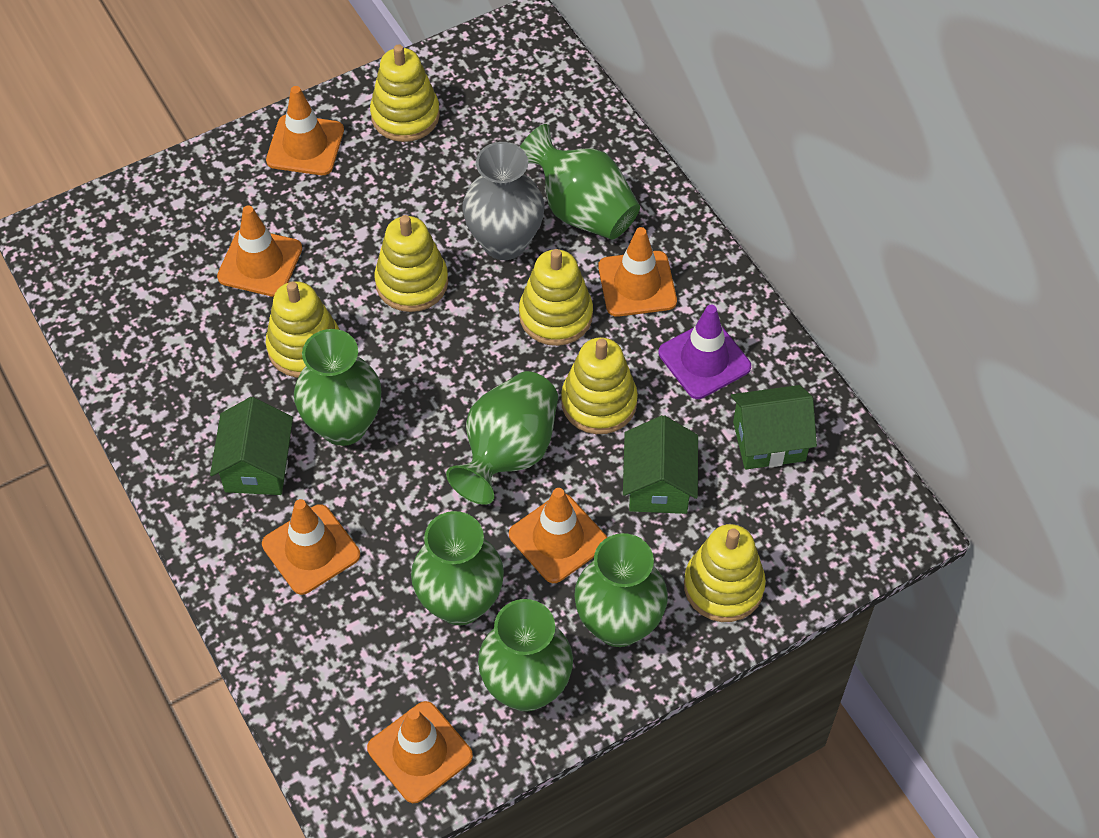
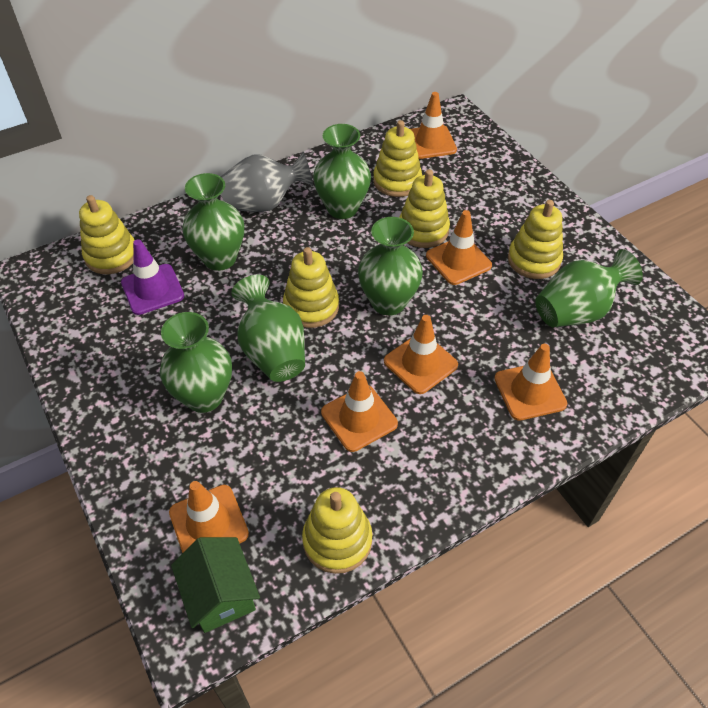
green house: 3 -> 1

